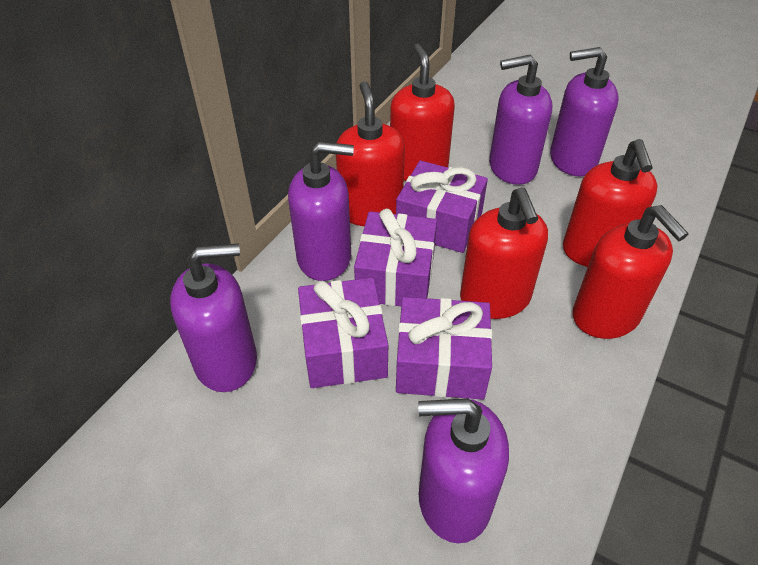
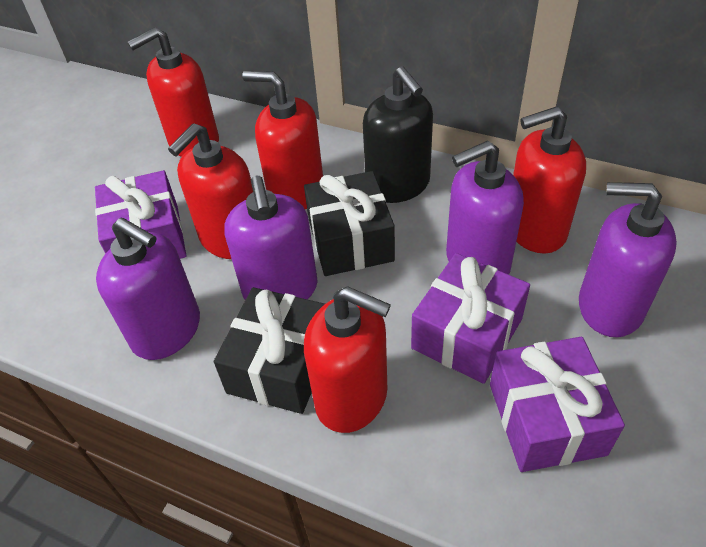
black gift: 0 -> 2
black soap dispenser: 0 -> 1
purple gift: 4 -> 3
purple soap dispenser: 5 -> 4

